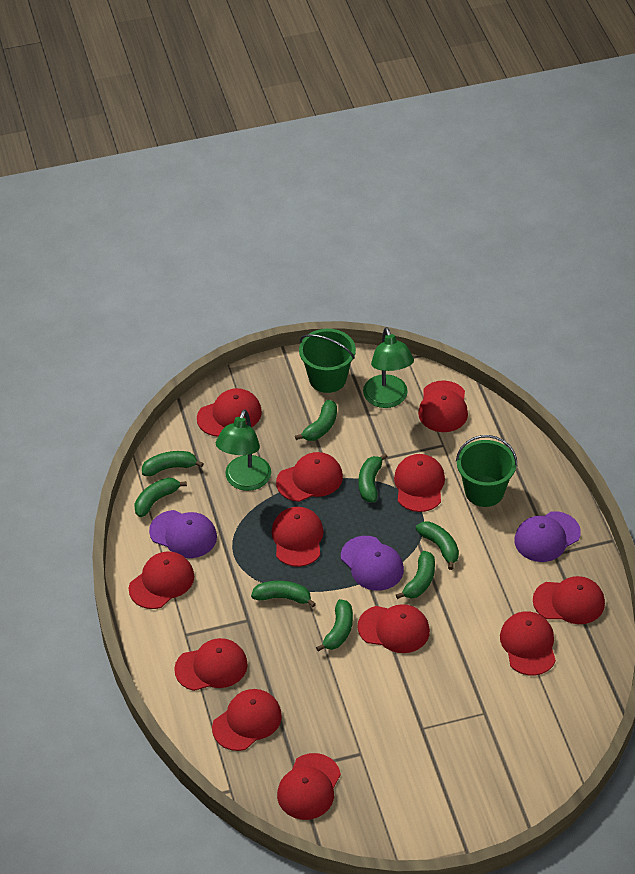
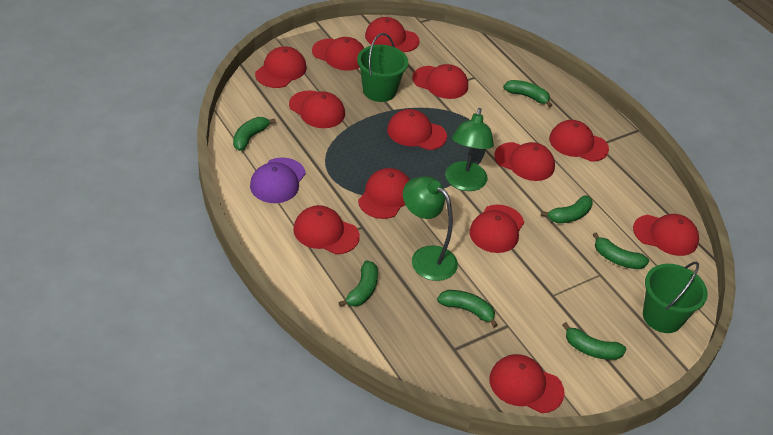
green banana: 8 -> 7
purple cap: 3 -> 1
red cap: 12 -> 13

